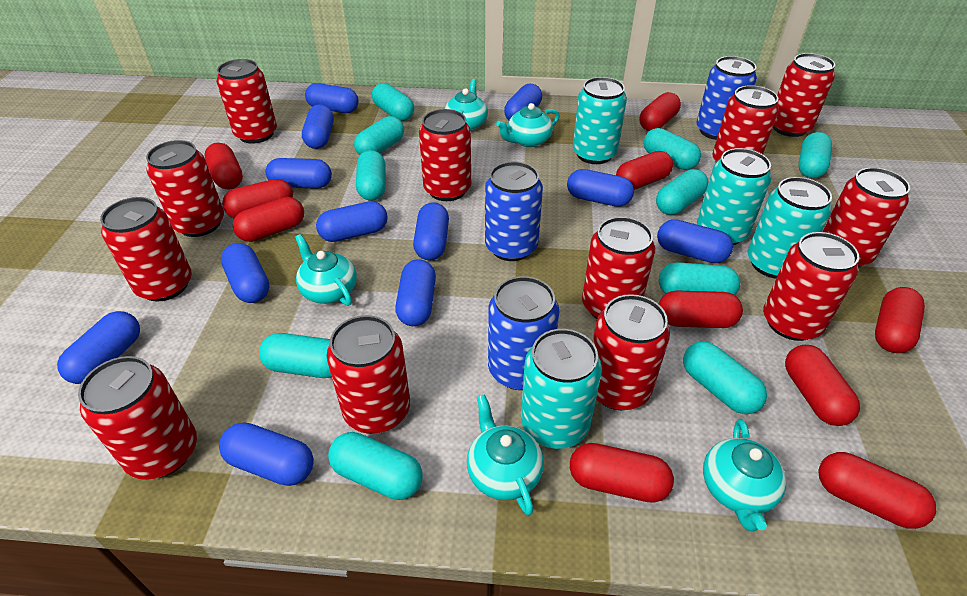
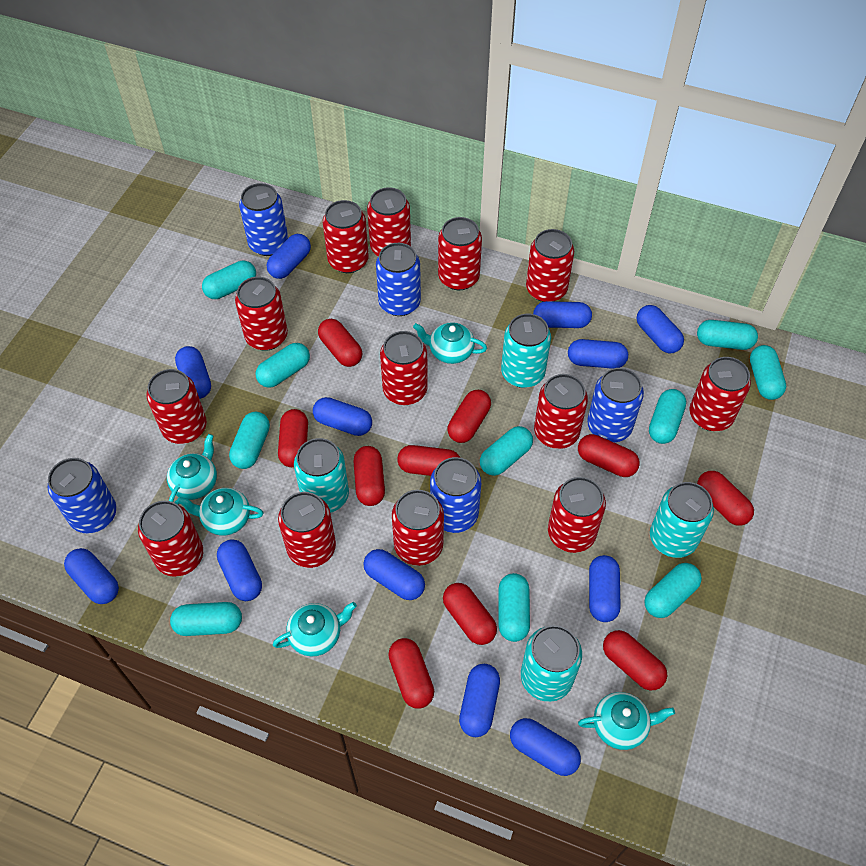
blue can: 3 -> 5
red can: 12 -> 13

